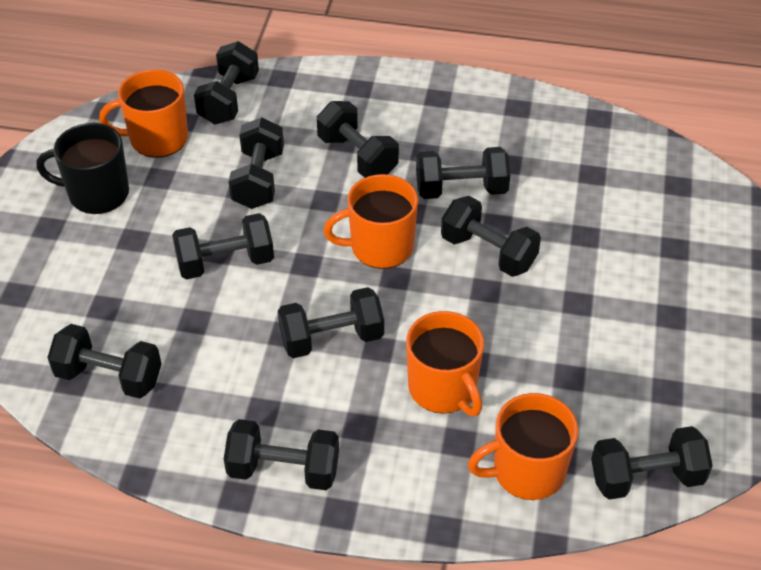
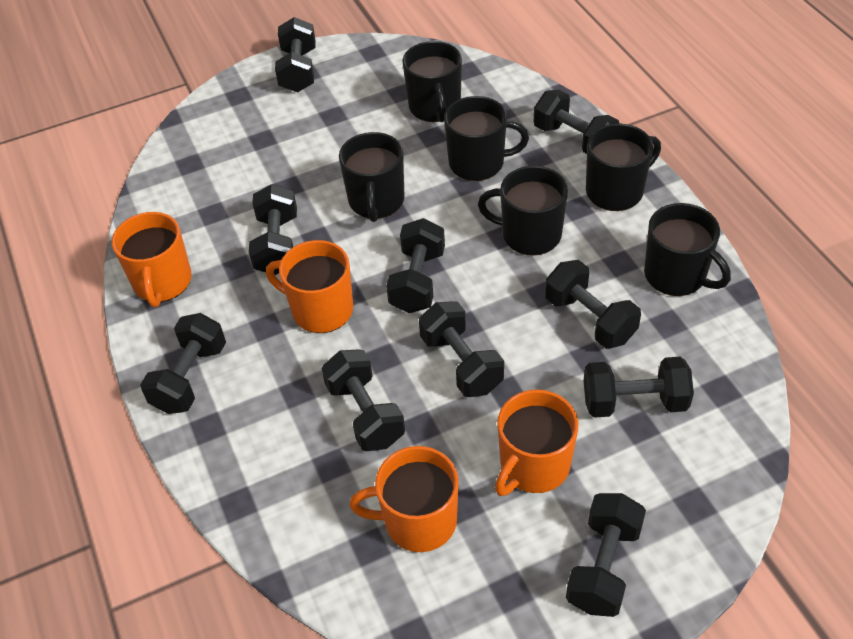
black mug: 1 -> 6

